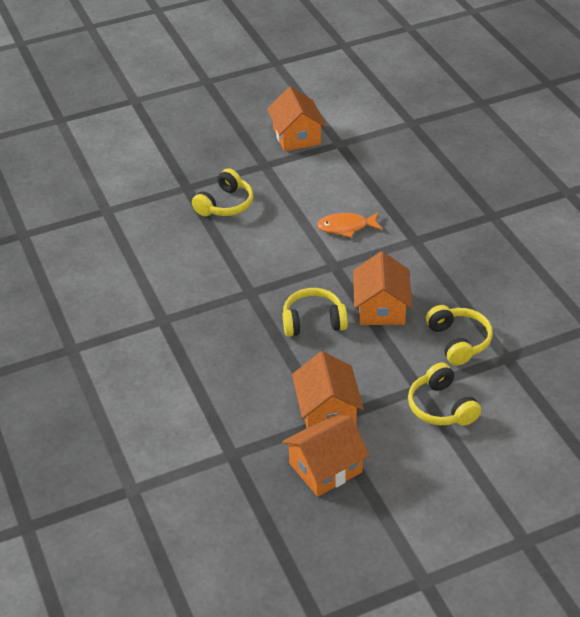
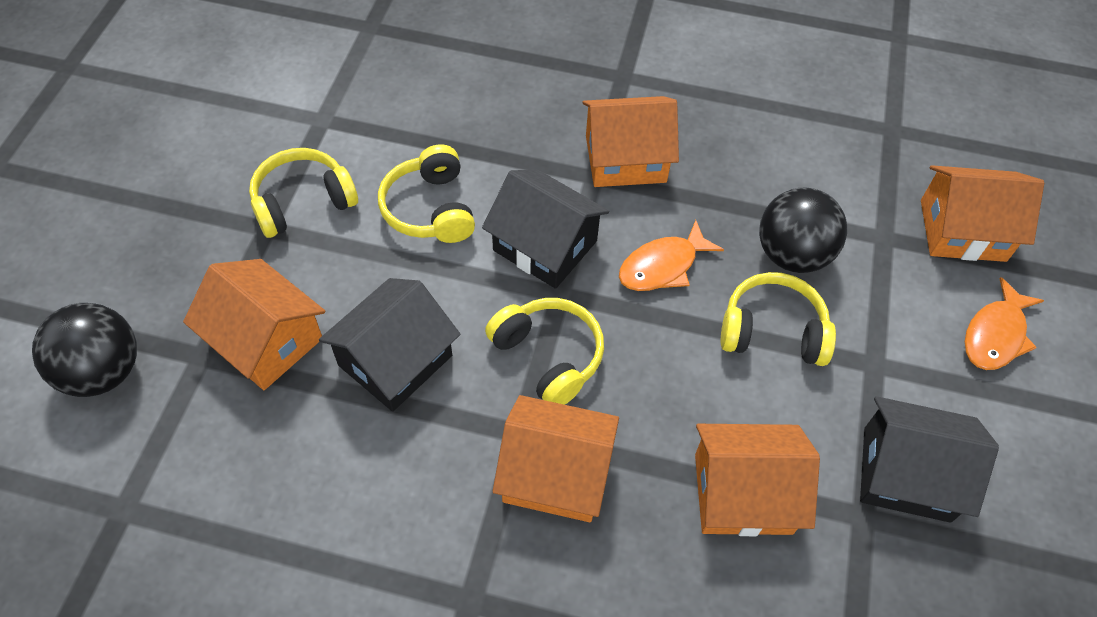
black ball: 0 -> 2
black house: 0 -> 3
orange fish: 1 -> 2
orange house: 4 -> 5

